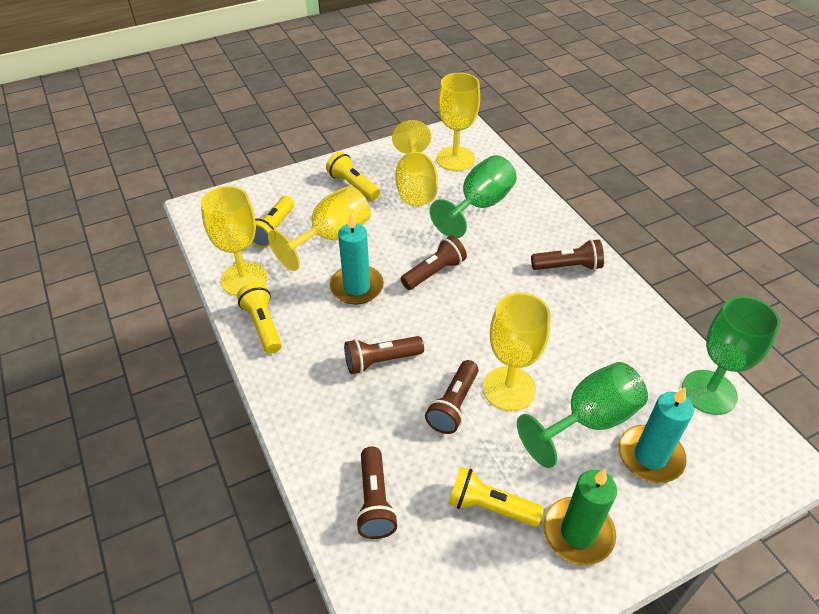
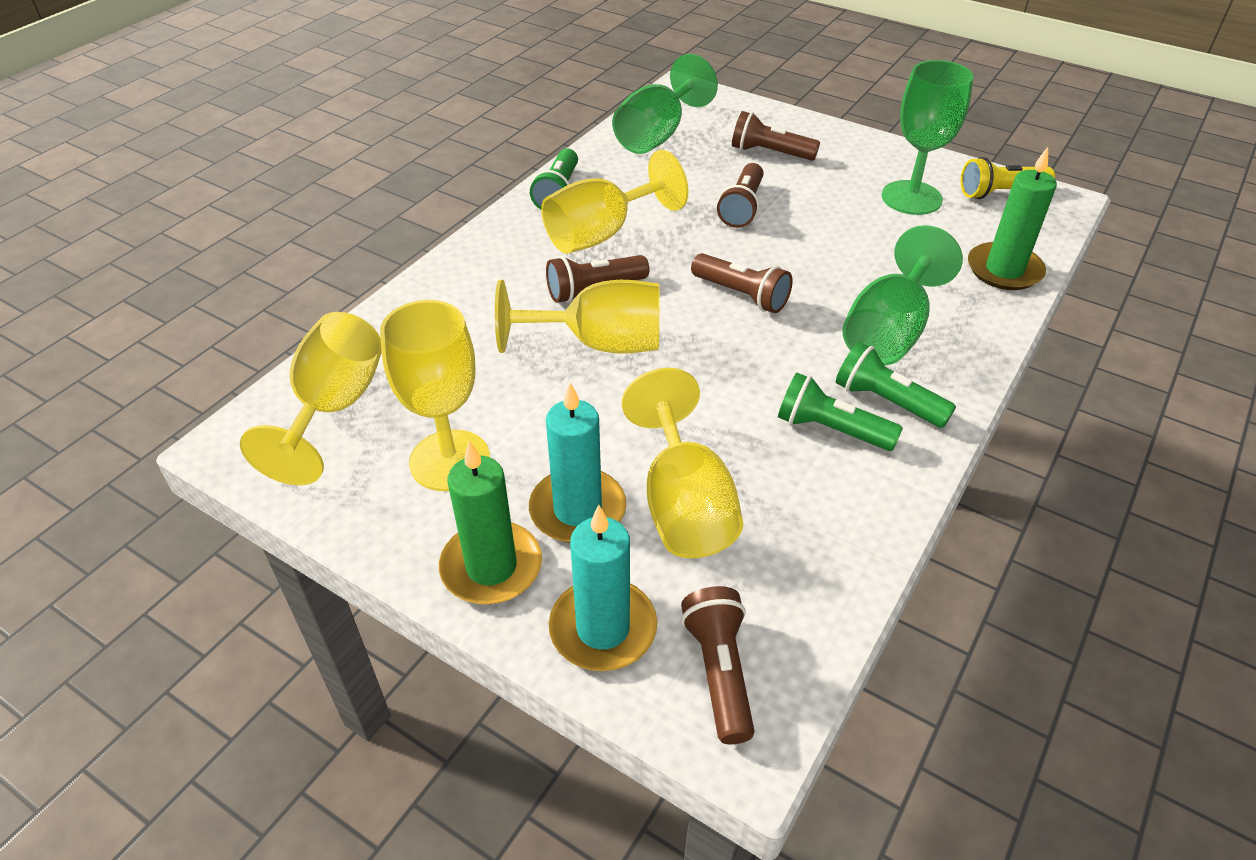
green candle: 1 -> 2
green flashlight: 0 -> 3
yellow flashlight: 4 -> 1

